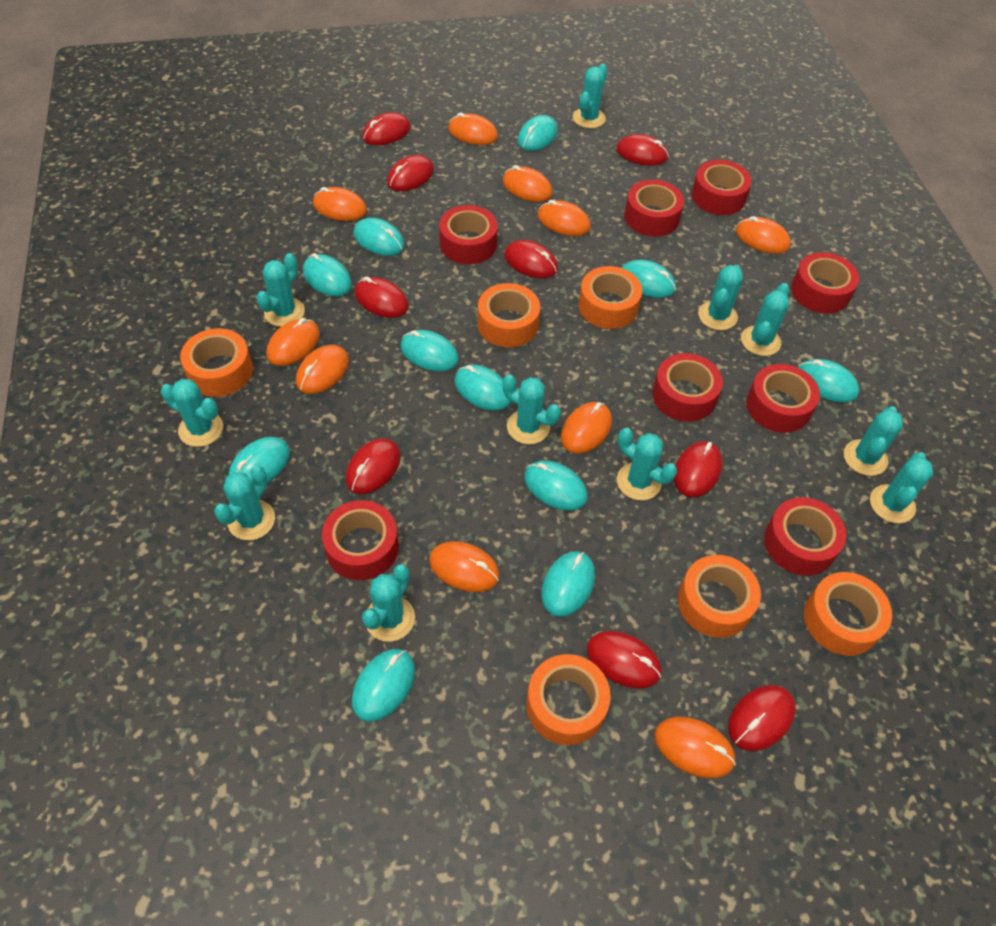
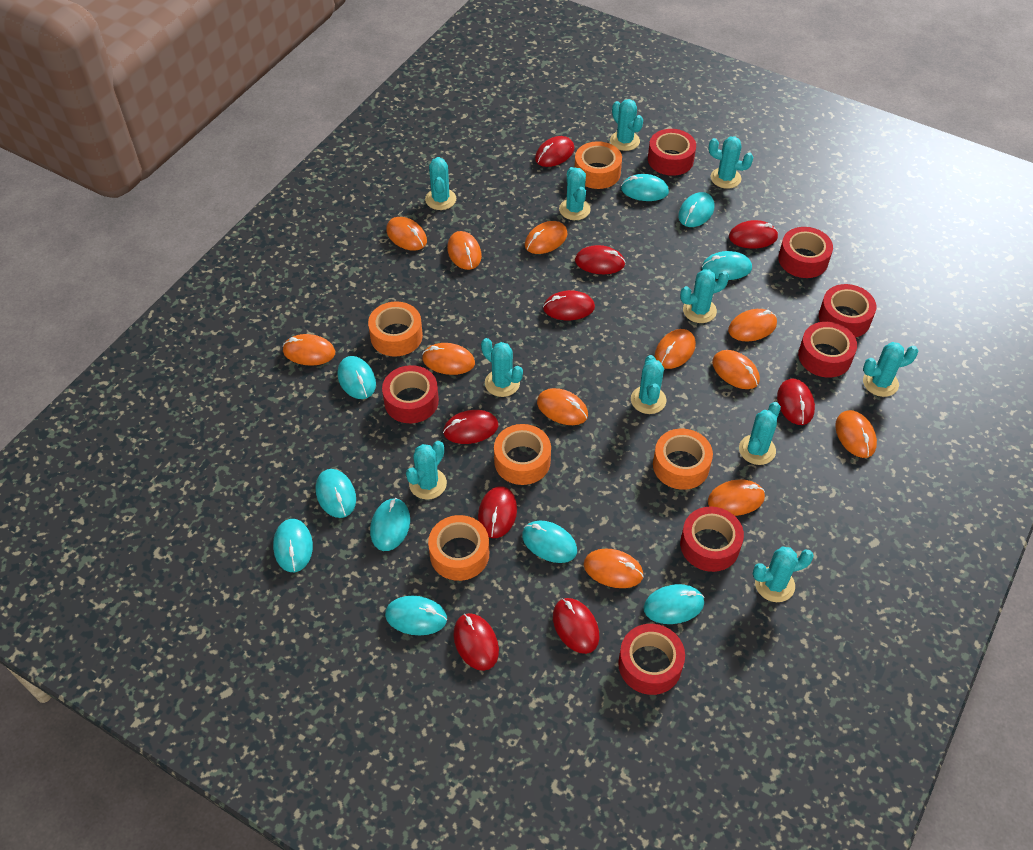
orange mouse: 10 -> 12
orange tape: 6 -> 5
red tape: 8 -> 7
turquoise mouse: 11 -> 10

